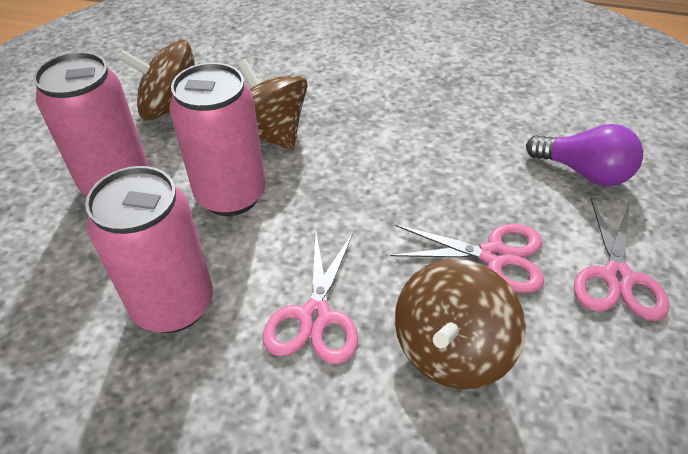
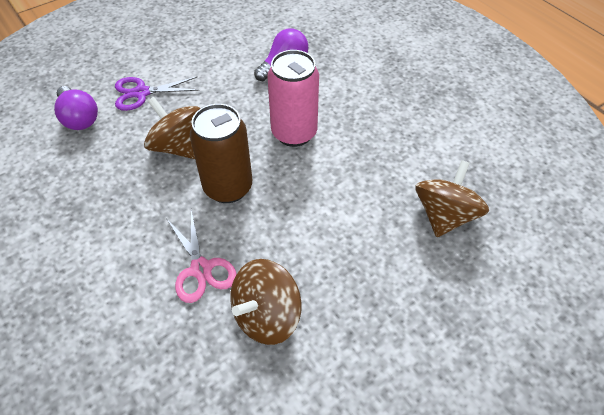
brown can: 0 -> 1
pink can: 3 -> 1
pink scissors: 3 -> 1
purple light bulb: 1 -> 2
purple scissors: 0 -> 1

